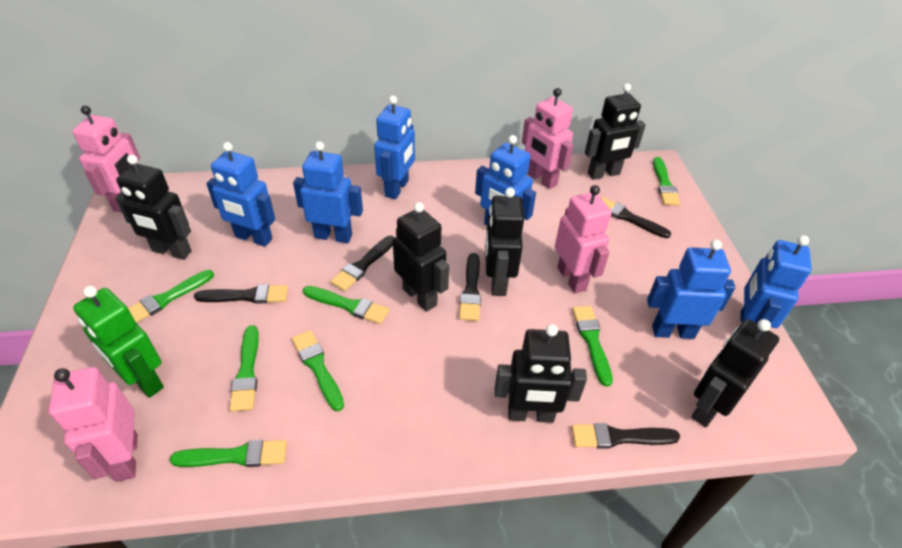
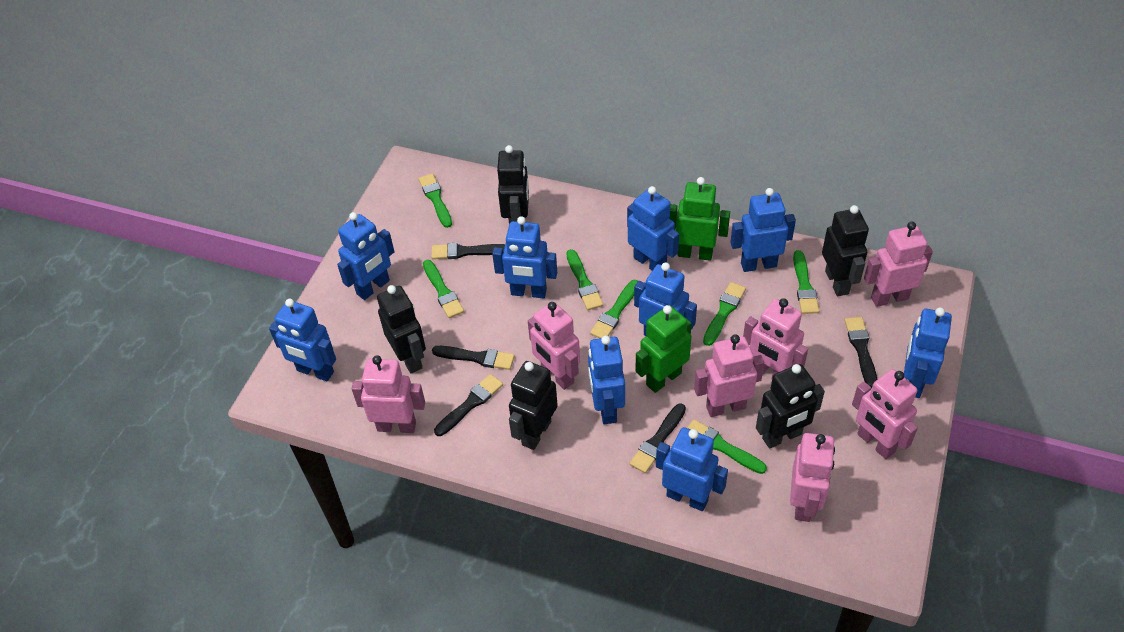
black robot: 6 -> 5
blue robot: 6 -> 9
green robot: 1 -> 2
pink robot: 4 -> 7

